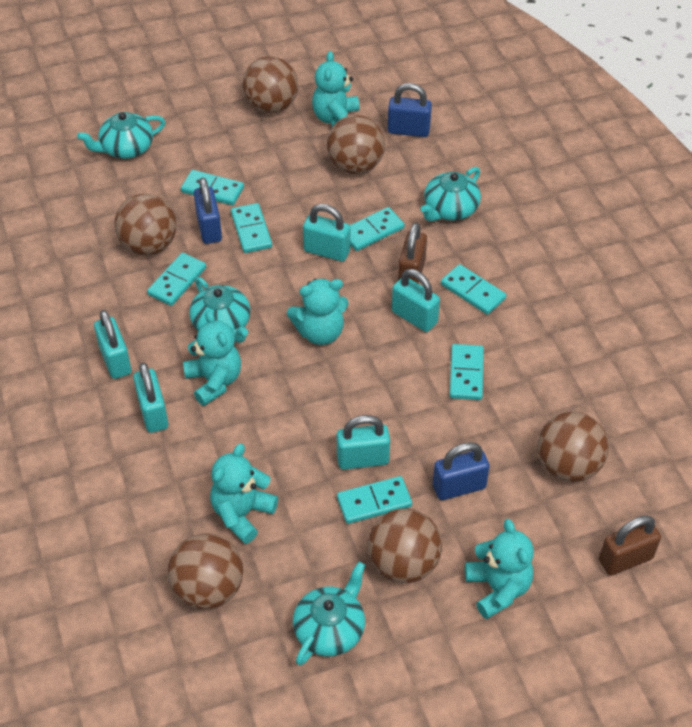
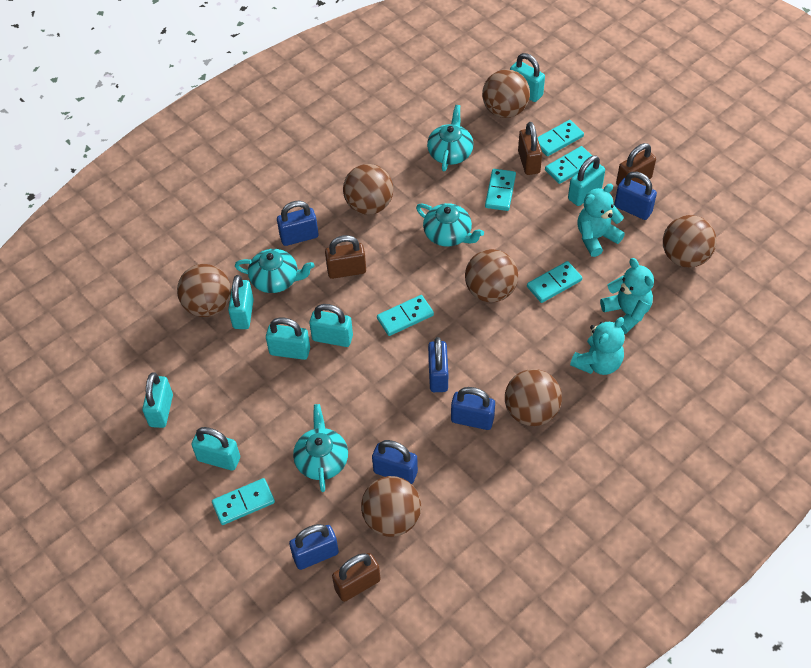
blue padlock: 3 -> 6
brown ball: 6 -> 7
brown padlock: 2 -> 4
turquoise domino: 7 -> 6
turquoise padlock: 5 -> 7
turquoise teddy bear: 5 -> 3

